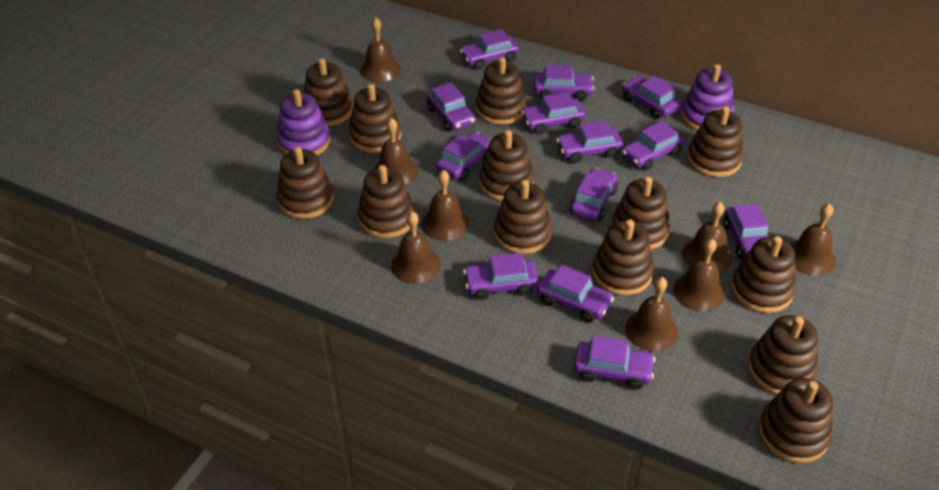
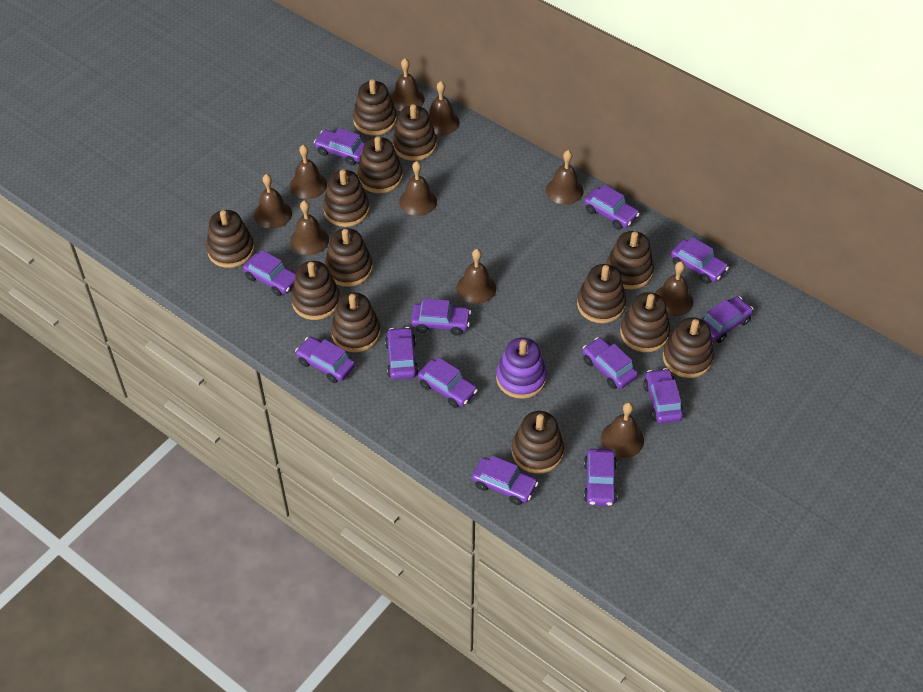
brown bell: 8 -> 10
purple stacking toy: 2 -> 1

